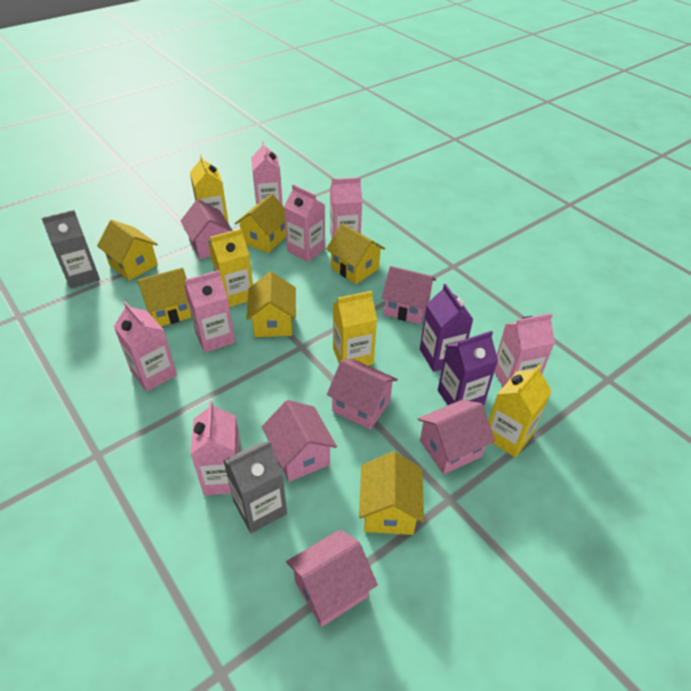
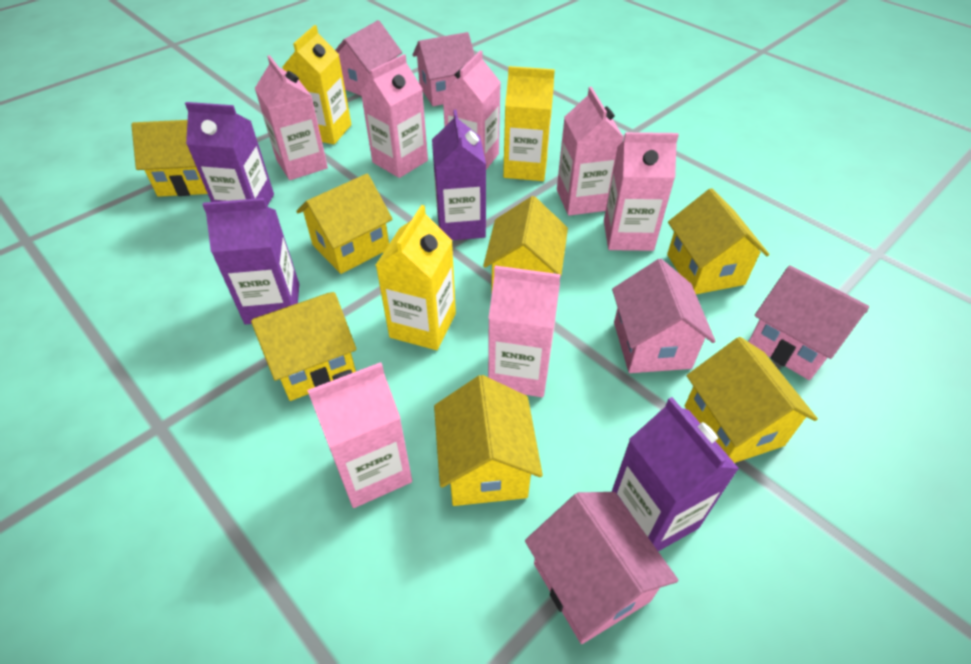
grey carton: 2 -> 0
pink house: 6 -> 5
purple carton: 2 -> 4
yellow carton: 4 -> 3
yellow house: 6 -> 7

